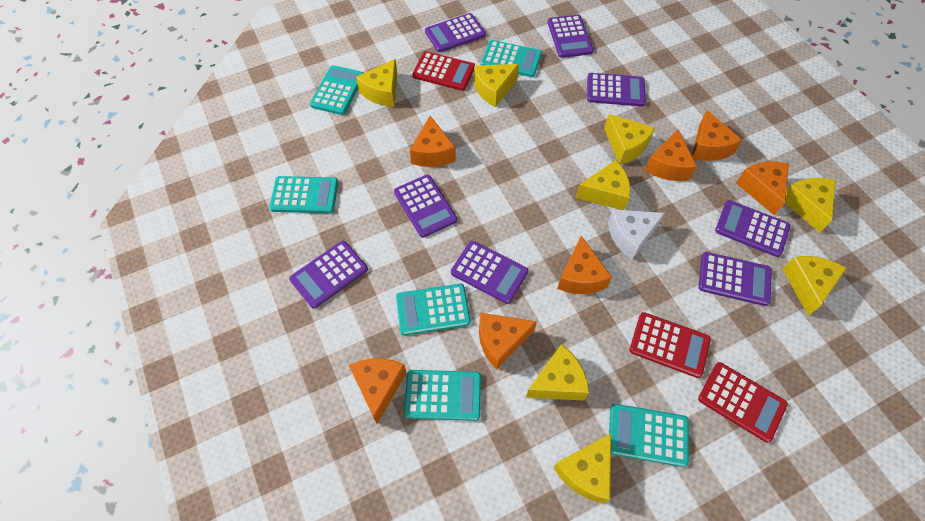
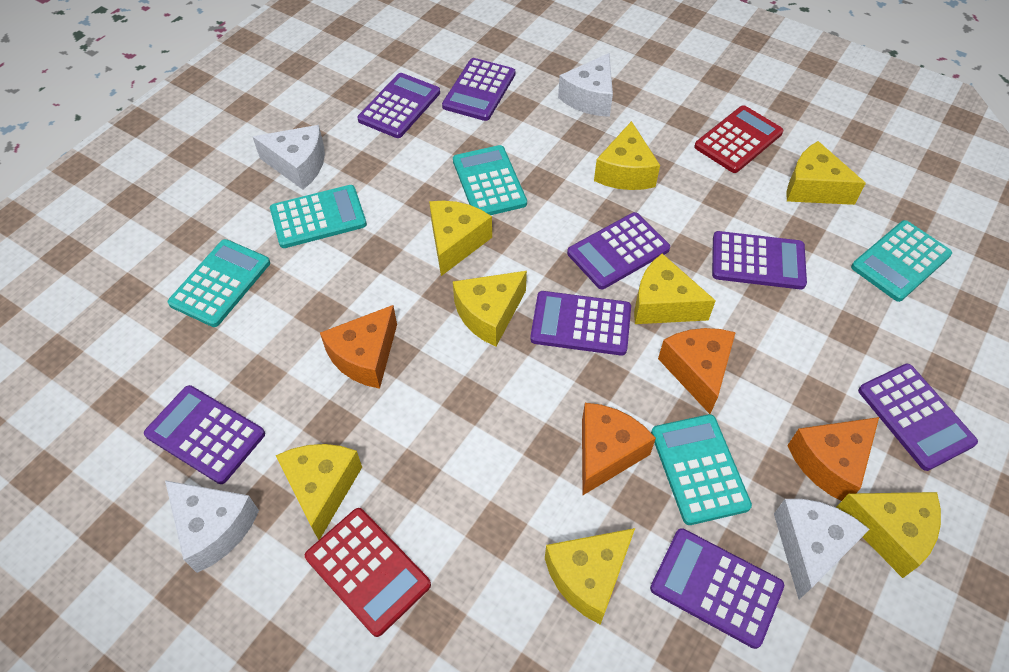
orange cheese: 7 -> 4
red calculator: 3 -> 2
turquoise calculator: 6 -> 5
white cheese: 1 -> 4

